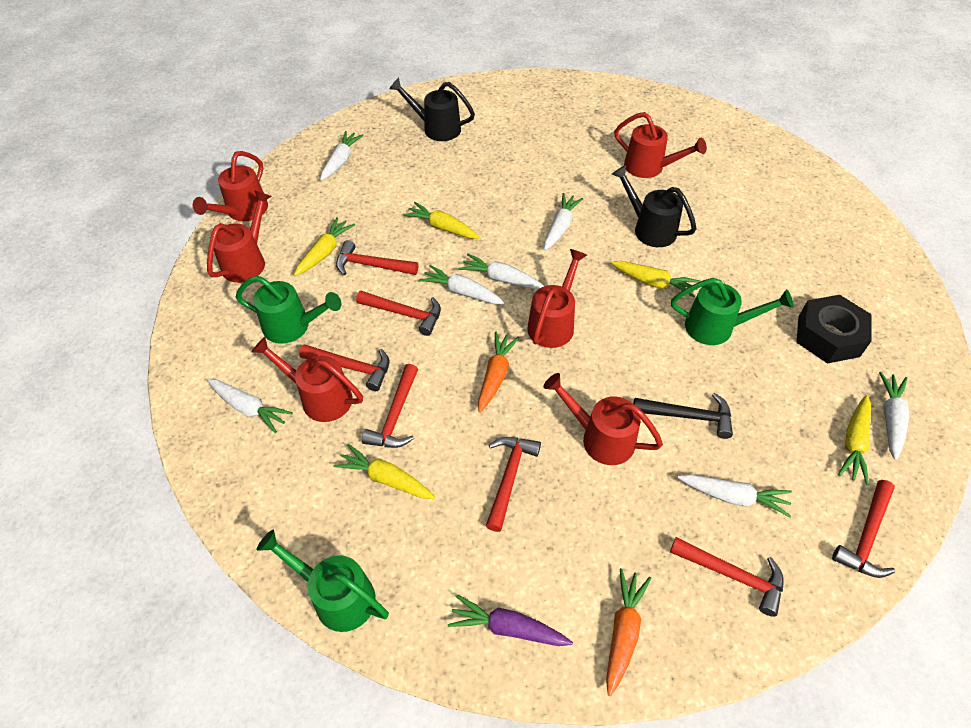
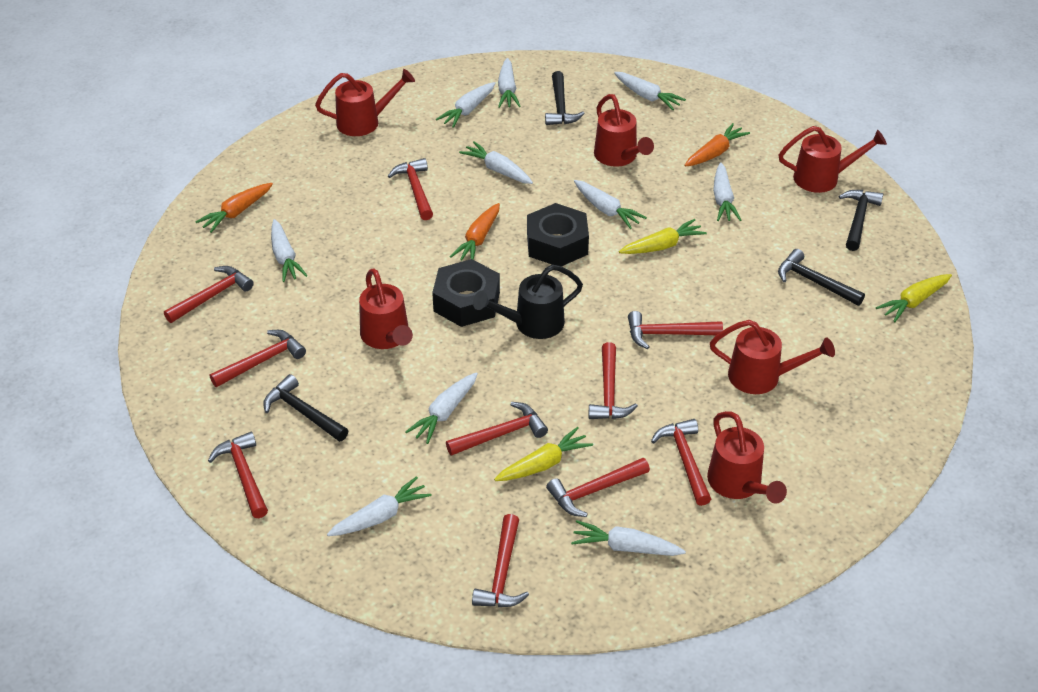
black hammer: 1 -> 4
black nut: 1 -> 2
black watering can: 2 -> 1
green watering can: 3 -> 0
orange carrot: 2 -> 3
purple carrot: 1 -> 0
red hammer: 7 -> 10
white carrot: 7 -> 10
yellow carrot: 5 -> 3

